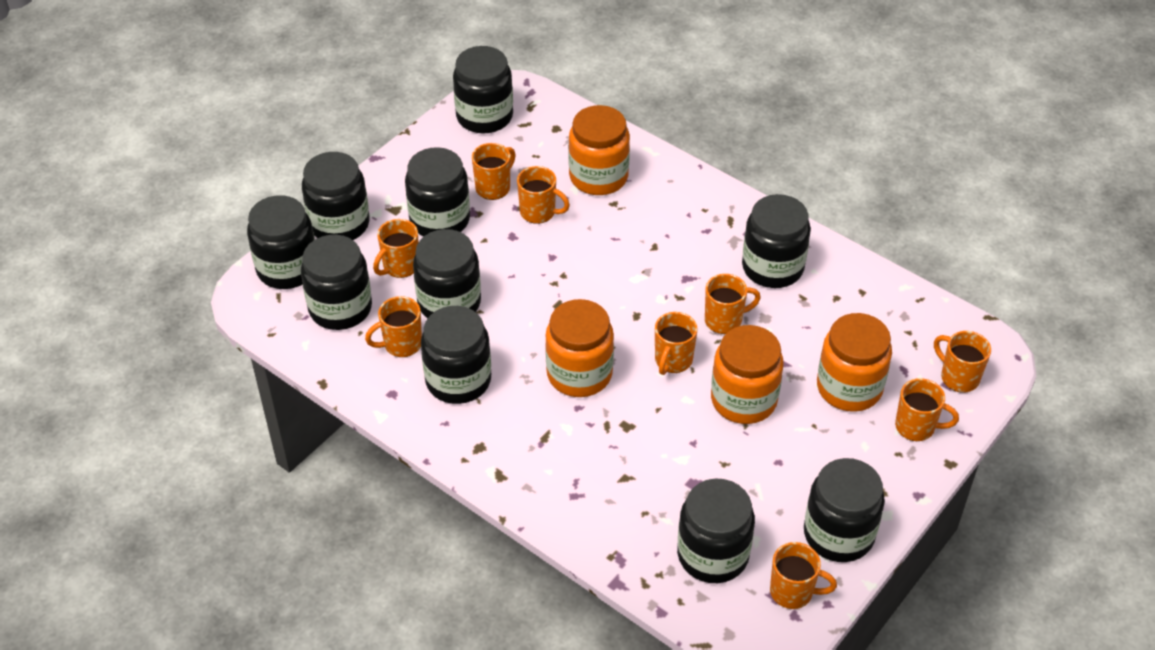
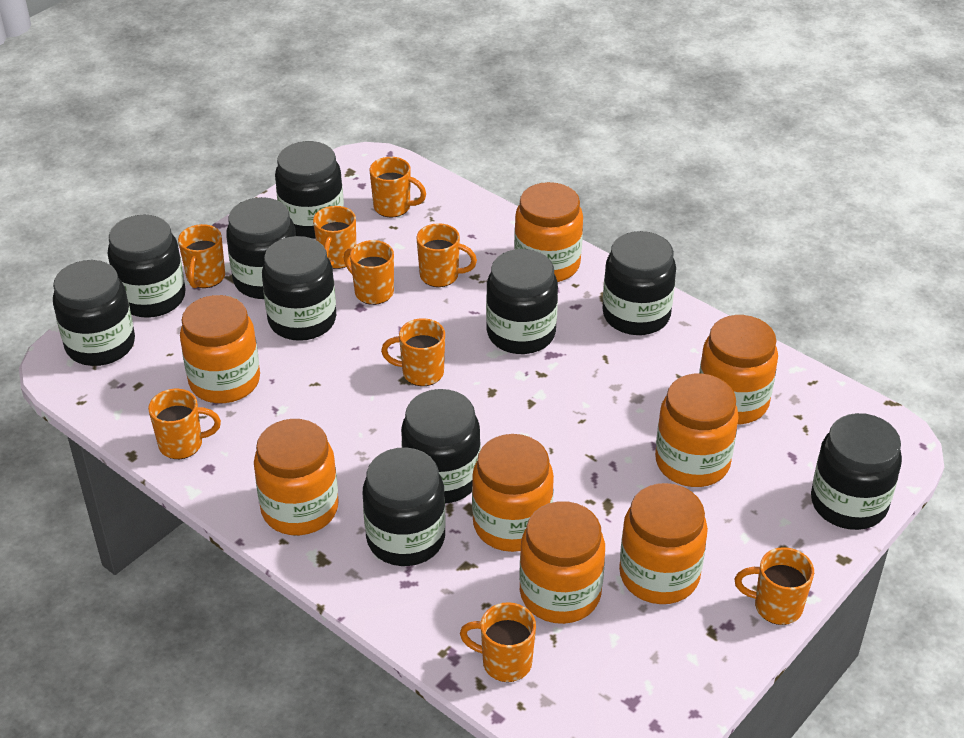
orange jar: 4 -> 8

